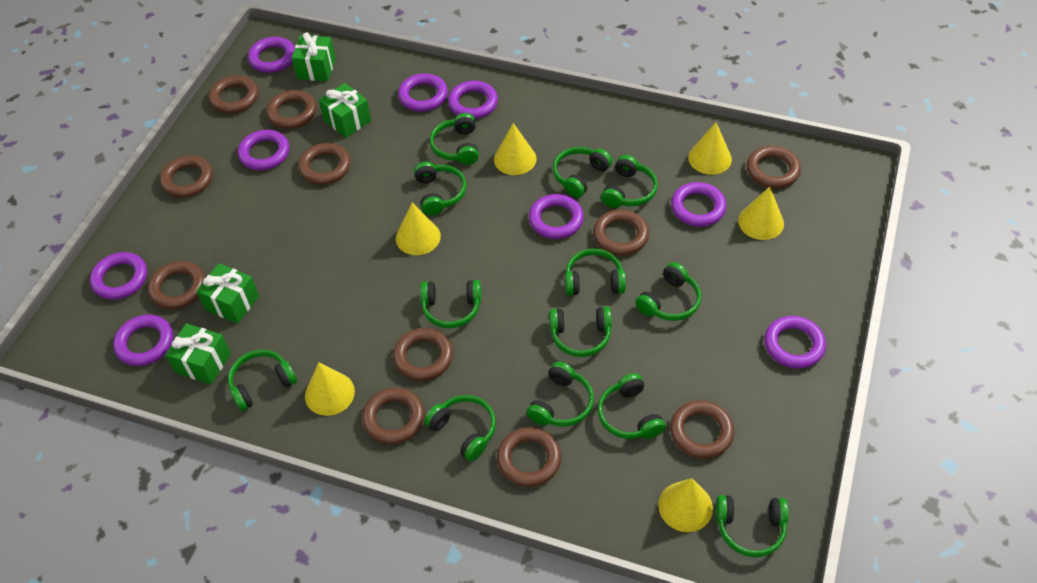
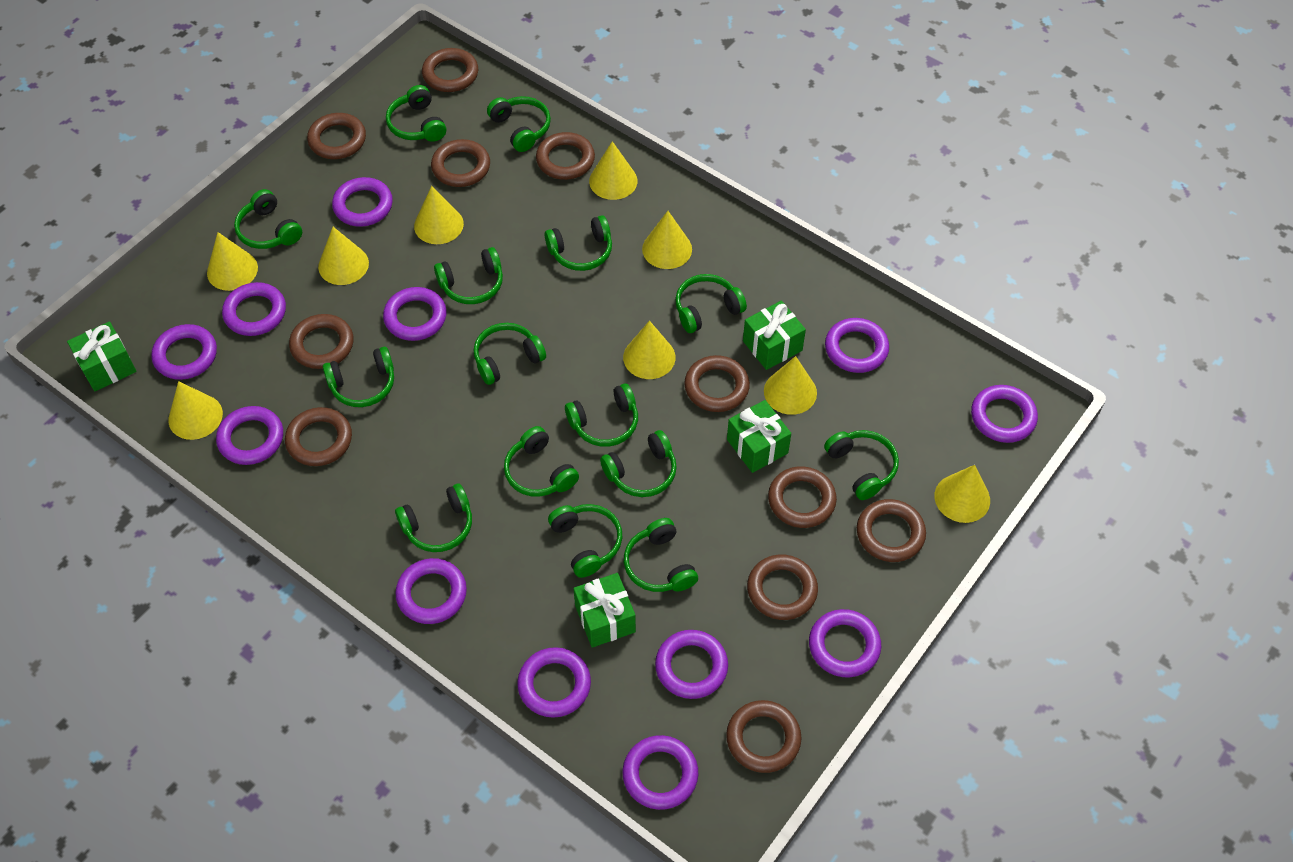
green headphones: 13 -> 15
purple ring: 9 -> 12
yellow cone: 6 -> 9

